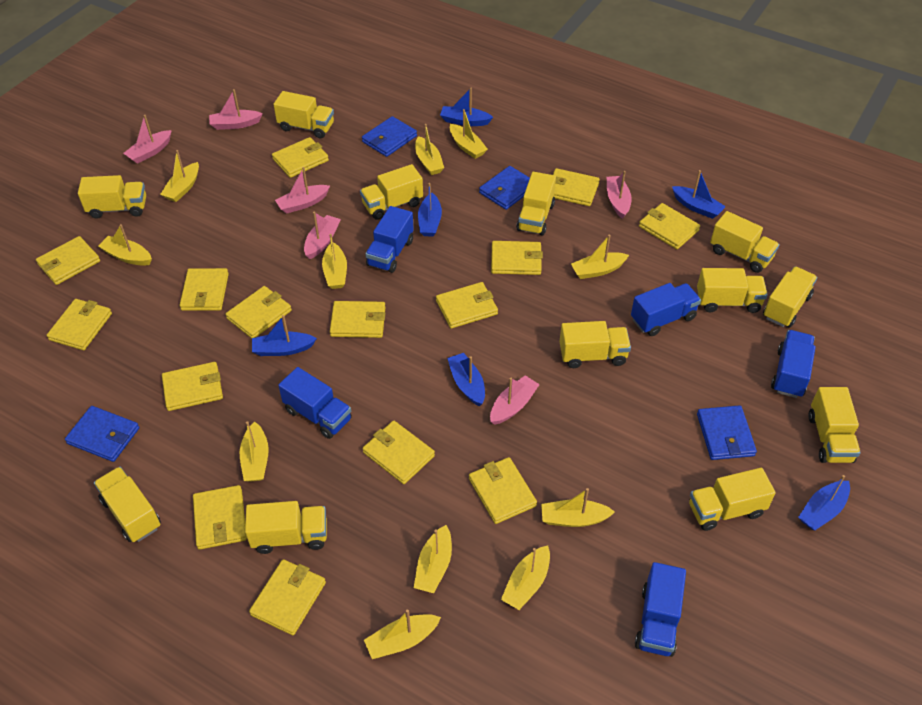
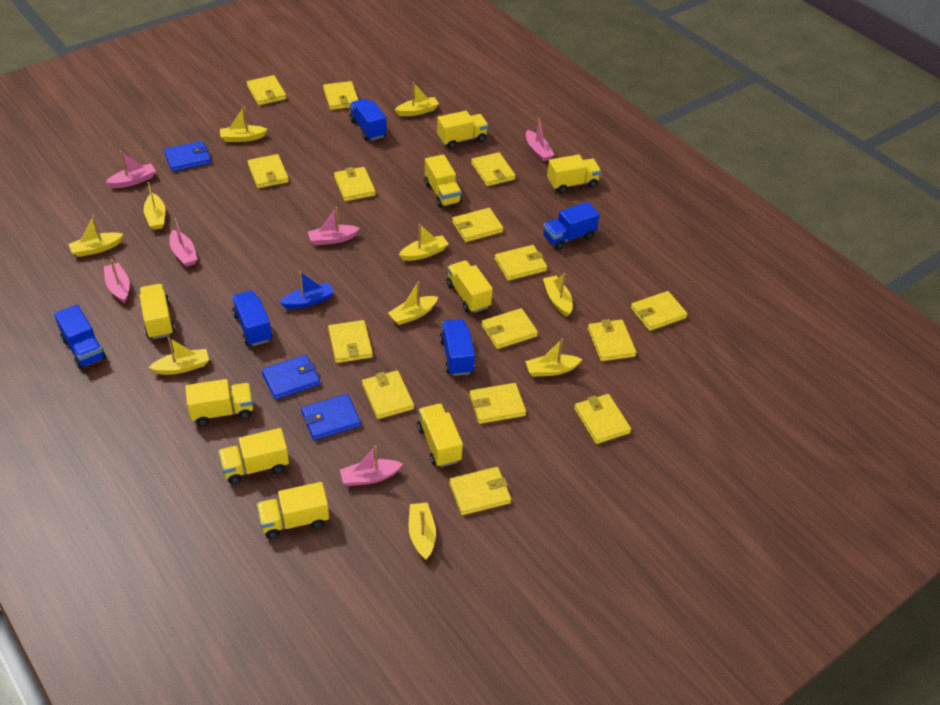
blue boat: 6 -> 1
blue wallet: 4 -> 3
yellow boat: 11 -> 10
yellow truck: 12 -> 9

